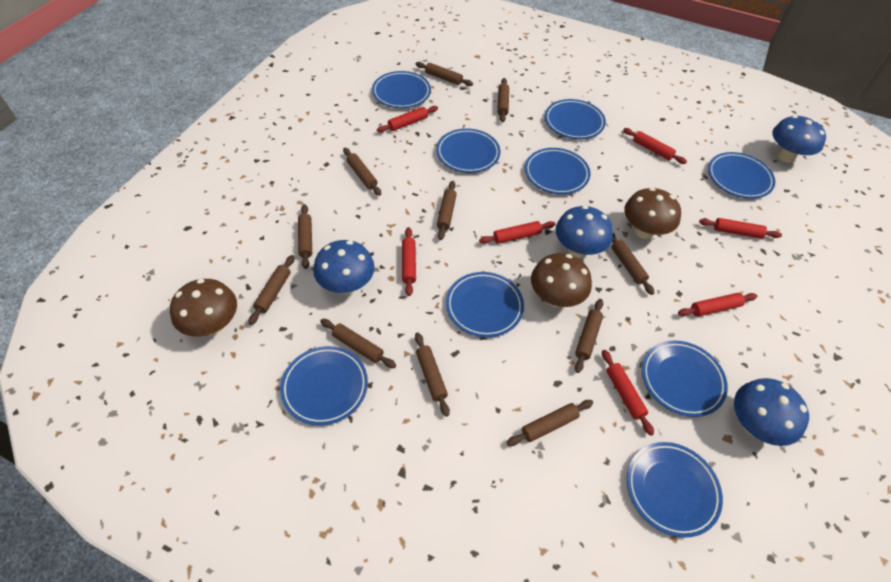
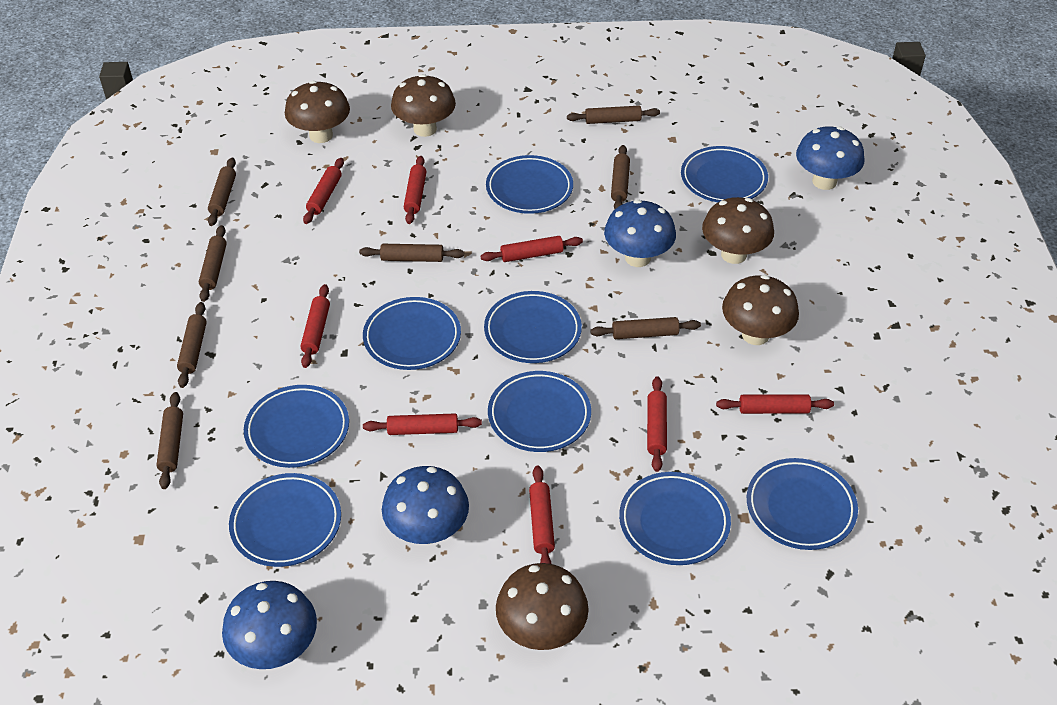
brown mushroom: 3 -> 5
brown rolling pin: 11 -> 8
red rolling pin: 7 -> 8

